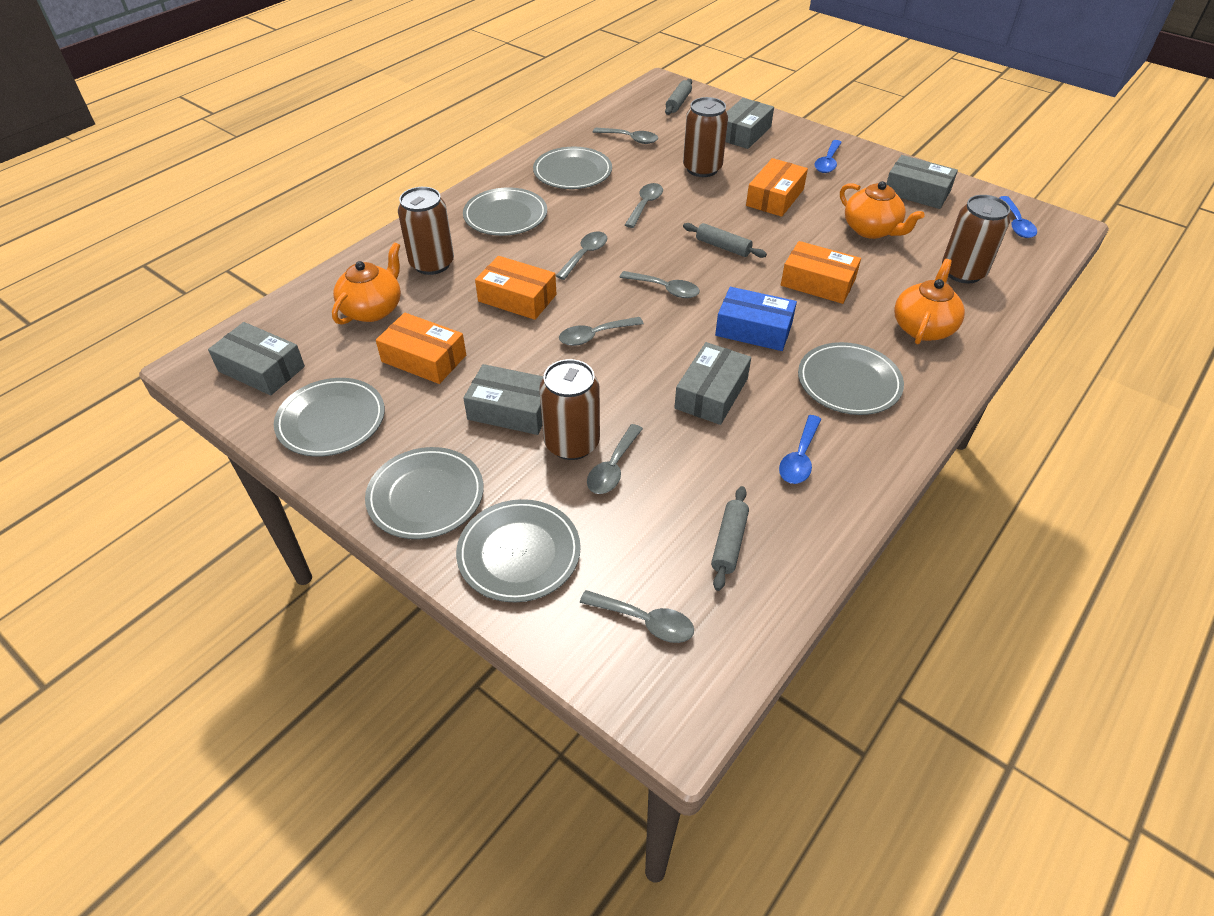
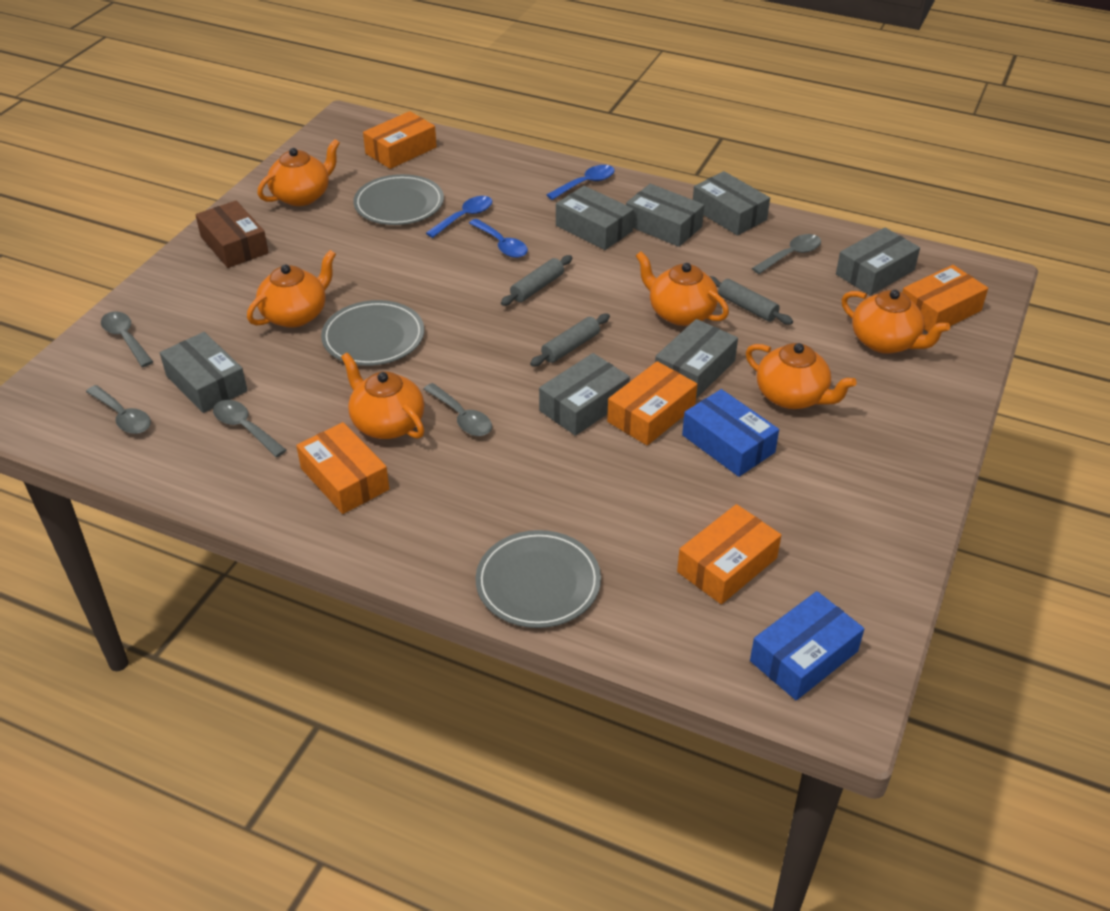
blue box: 1 -> 2
brown box: 0 -> 1
brown can: 4 -> 0
grey box: 5 -> 7
grey plate: 6 -> 3
grey spoon: 7 -> 5
orange box: 4 -> 5
orange teapot: 3 -> 6

